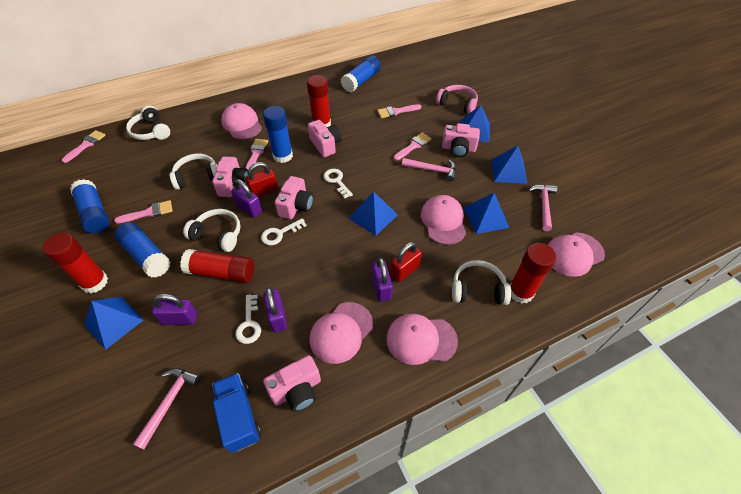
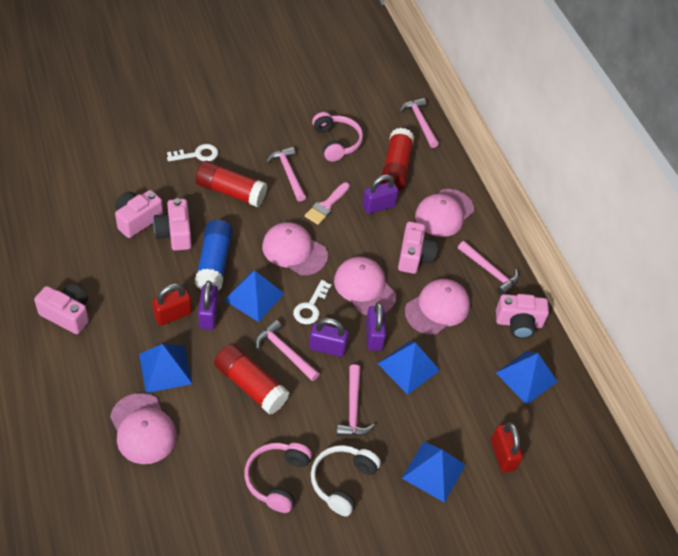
blue glue stick: 4 -> 1
blue truck: 1 -> 0
pink brush: 5 -> 1
pink hammer: 3 -> 5
pink headphones: 1 -> 2
red glue stick: 4 -> 3
white headphones: 4 -> 1
white key: 3 -> 2

